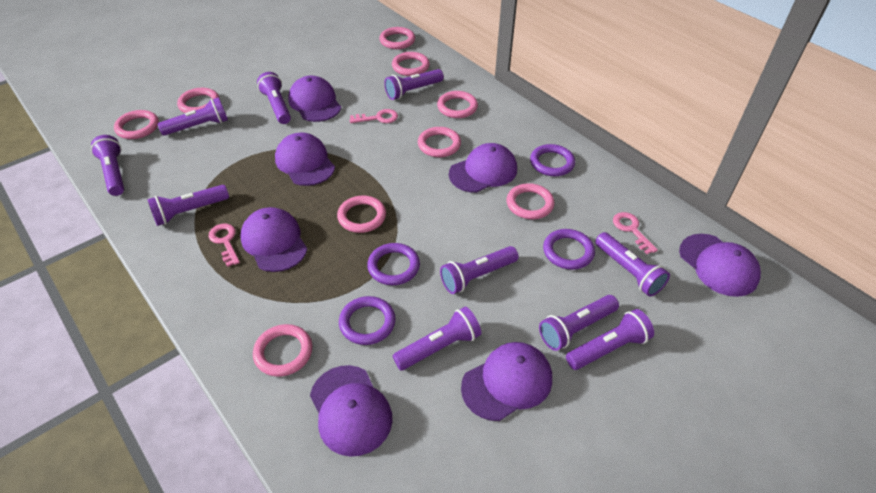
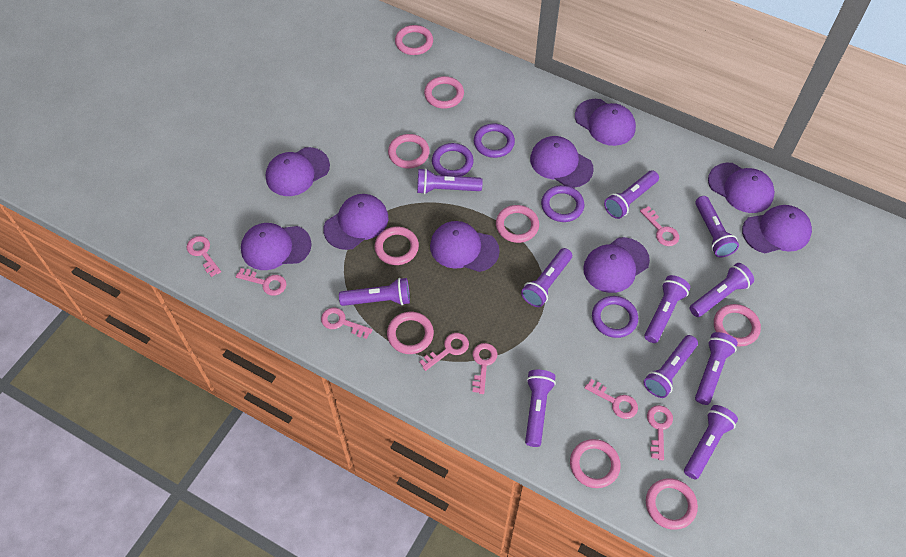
pink key: 3 -> 8
purple cap: 7 -> 9
purple flashlight: 10 -> 11

